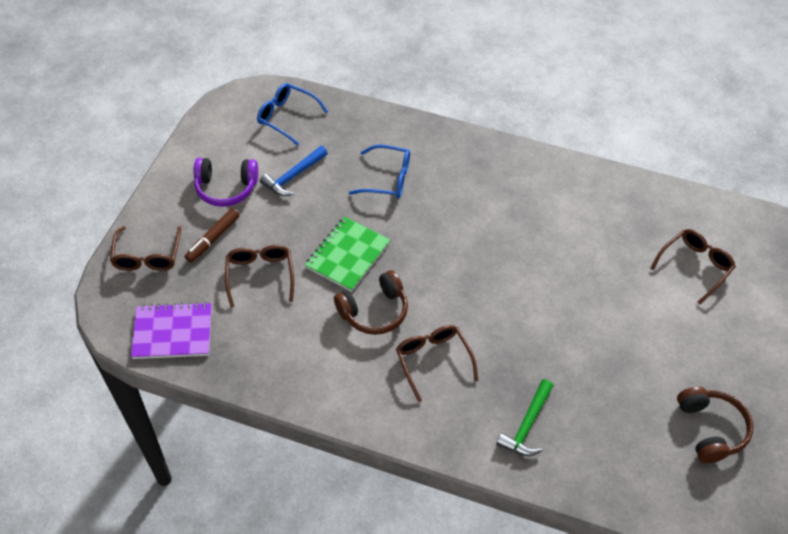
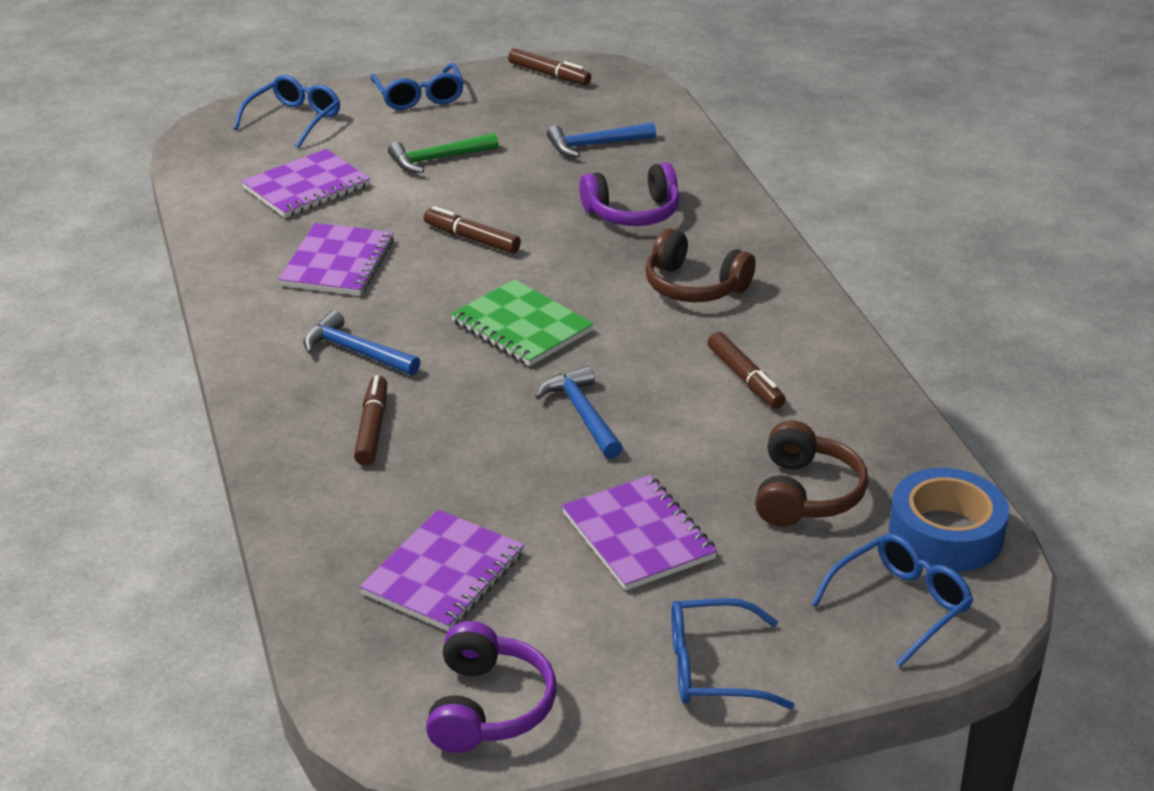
blue glasses: 2 -> 4
blue hammer: 1 -> 3
blue tape: 0 -> 1
brown glasses: 4 -> 0
brown marker: 1 -> 4
purple headphones: 1 -> 2
purple notebook: 1 -> 4

